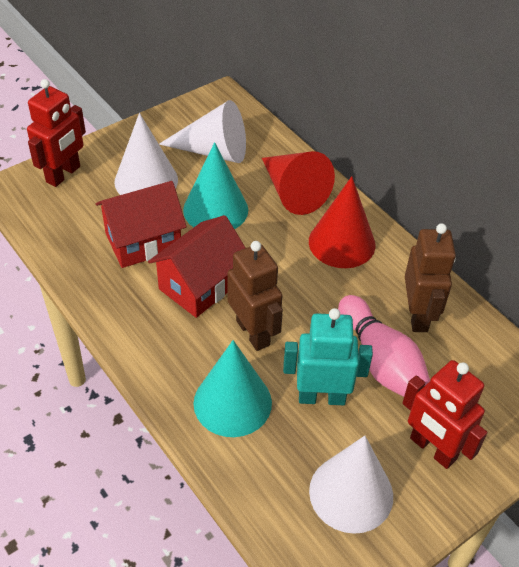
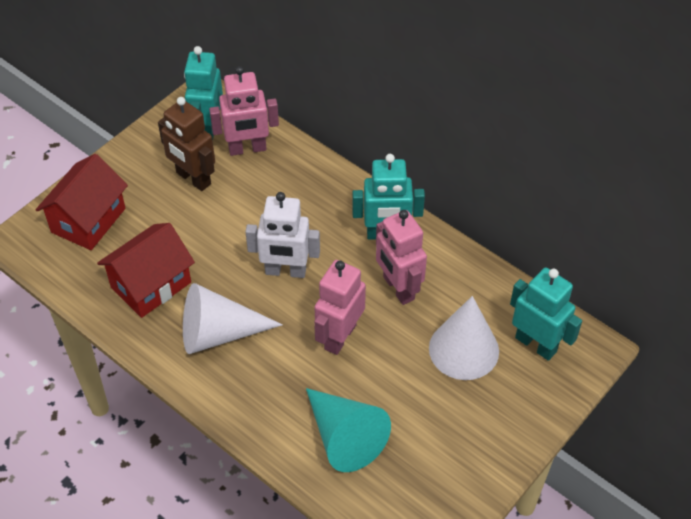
brown robot: 2 -> 1
pink bowling pin: 1 -> 0
pink robot: 0 -> 3
red cone: 2 -> 0
red robot: 2 -> 0
turquoise cone: 2 -> 1
turquoise robot: 1 -> 3
white cone: 3 -> 2
white robot: 0 -> 1

